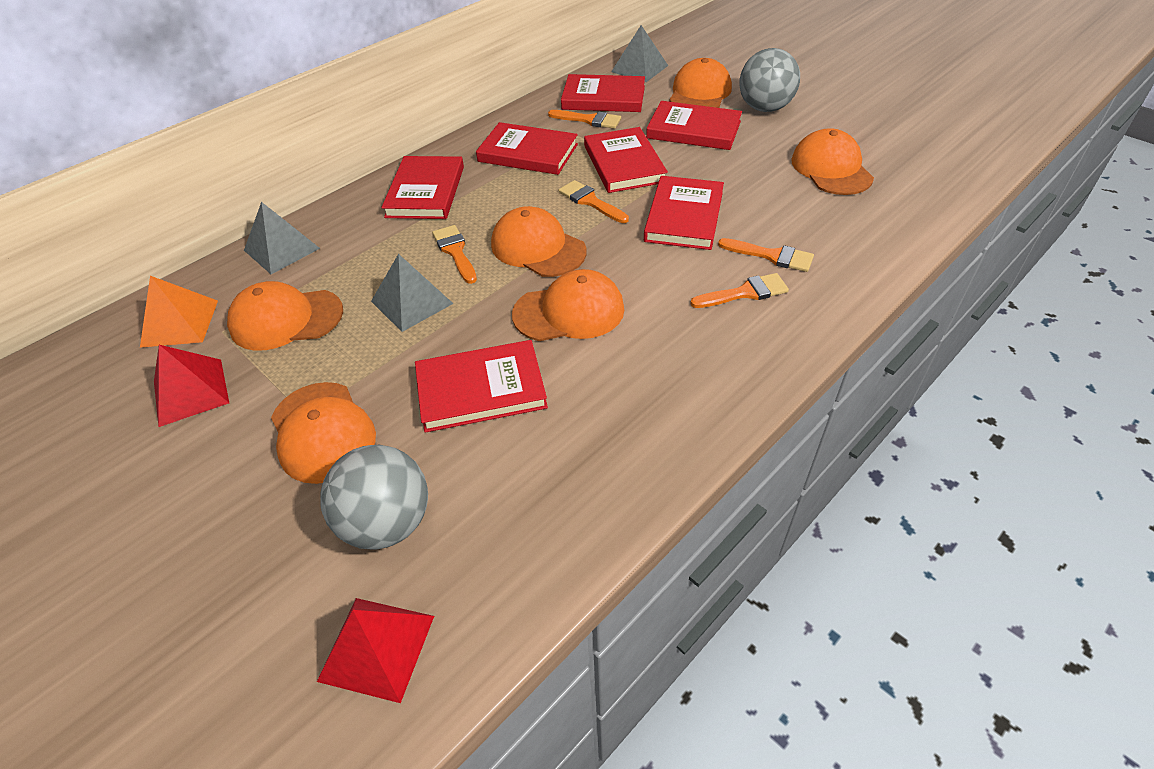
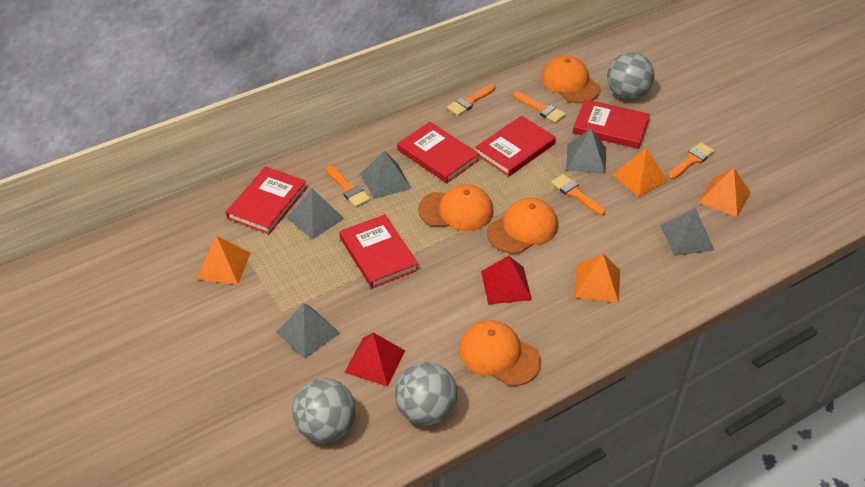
grey ball: 2 -> 3
grey pyramid: 3 -> 5
orange cap: 6 -> 4
orange pyramid: 1 -> 4
red book: 7 -> 5

